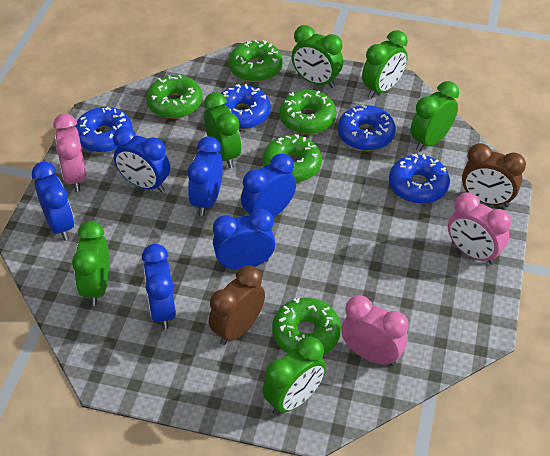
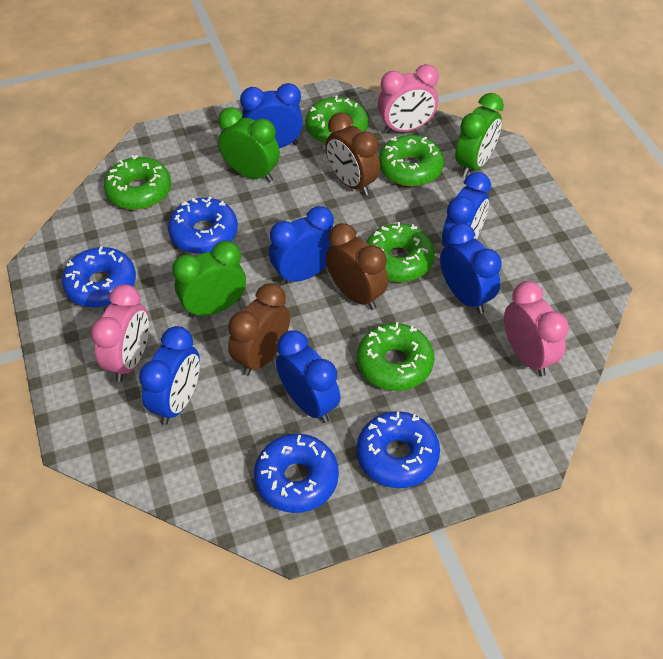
brown clock: 2 -> 3
green clock: 6 -> 3

